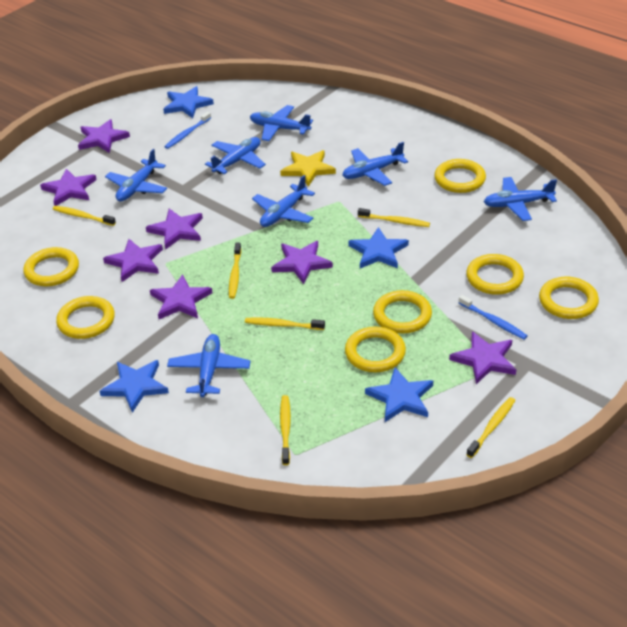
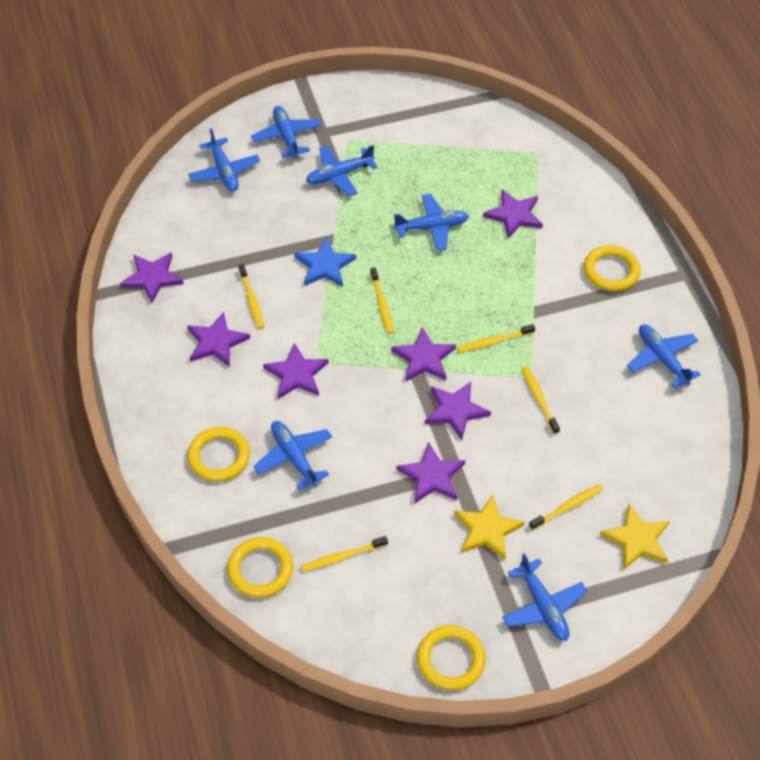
blue star: 4 -> 1
blue toothbrush: 2 -> 0
yellow ring: 7 -> 4
yellow star: 1 -> 2

